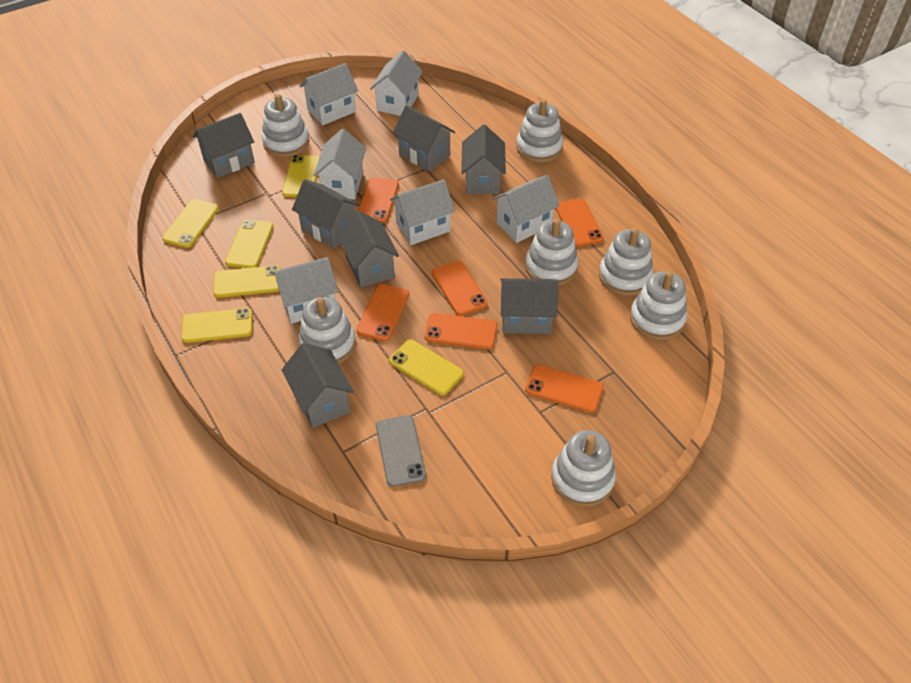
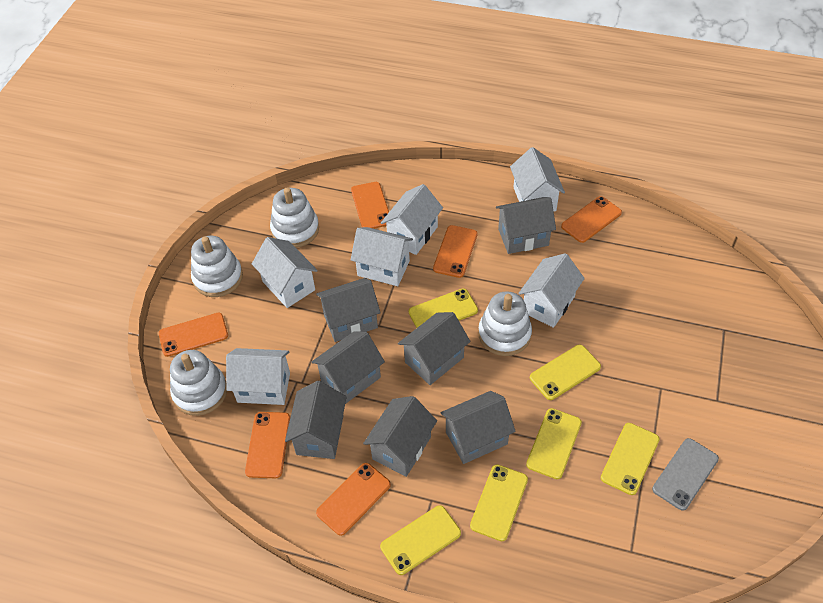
white stacking toy: 7 -> 4

